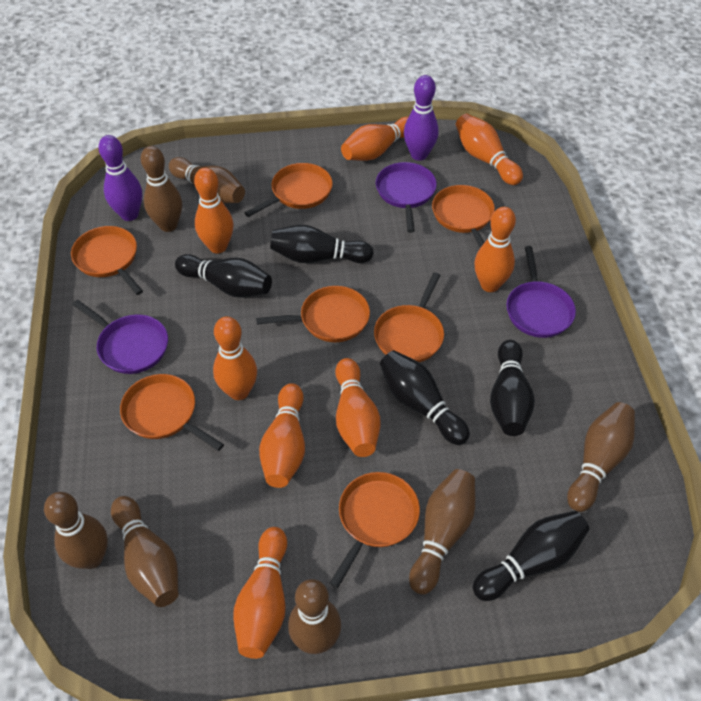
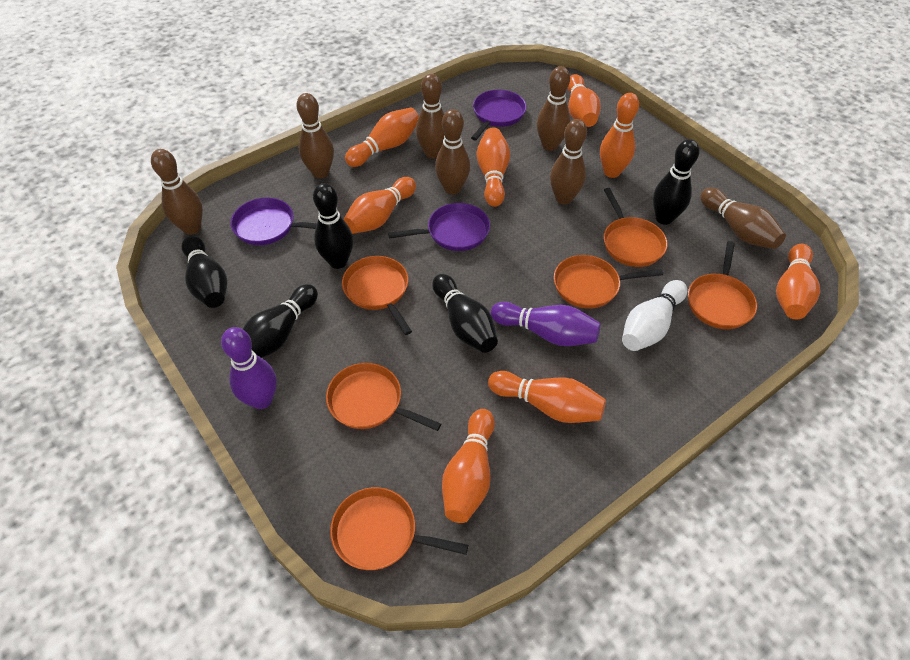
orange pan: 7 -> 6
white bowling pin: 0 -> 1

